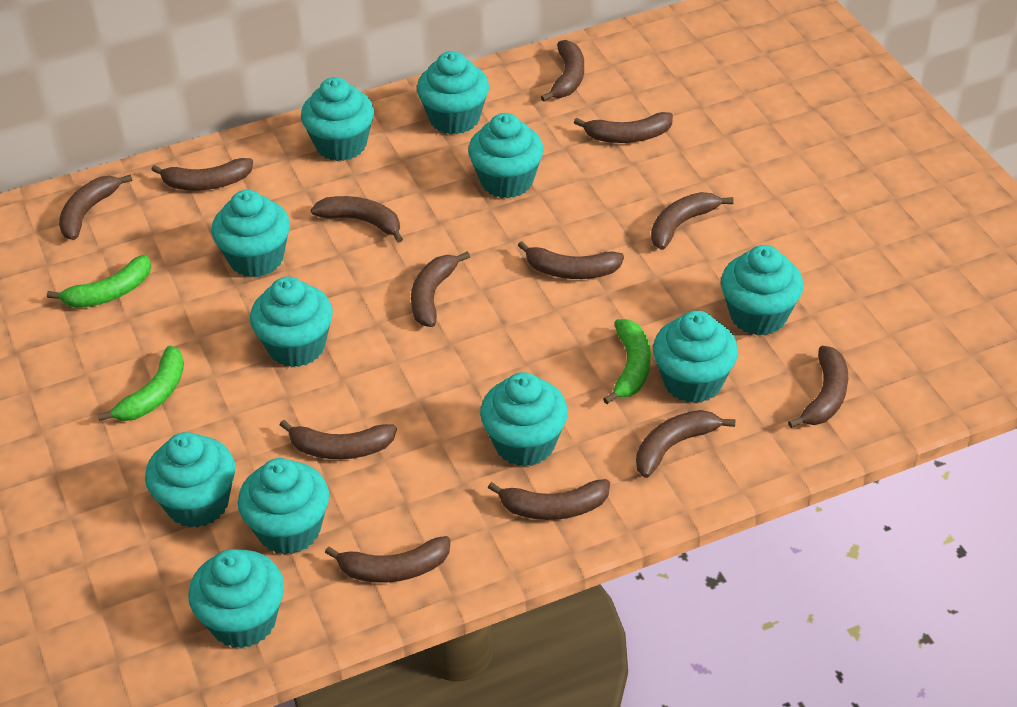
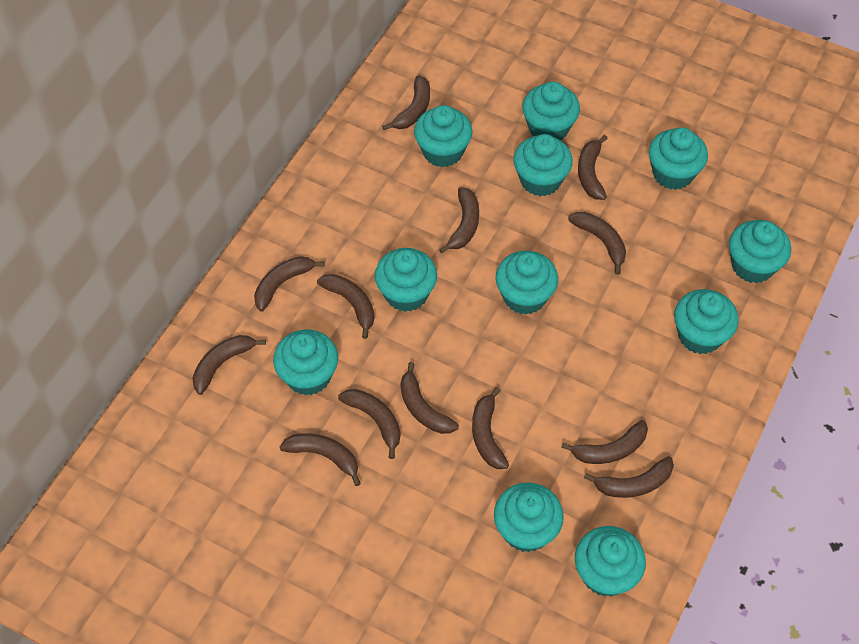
green banana: 3 -> 0

